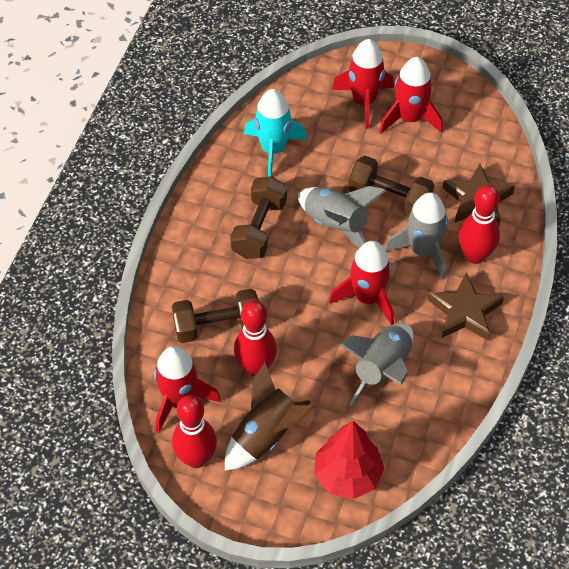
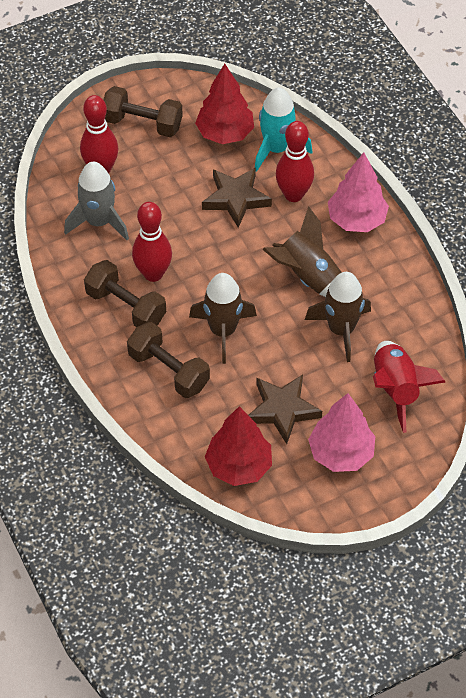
brown rocket: 1 -> 3
grey rocket: 3 -> 1
pink tree: 0 -> 2
red rocket: 4 -> 1
red tree: 1 -> 2

